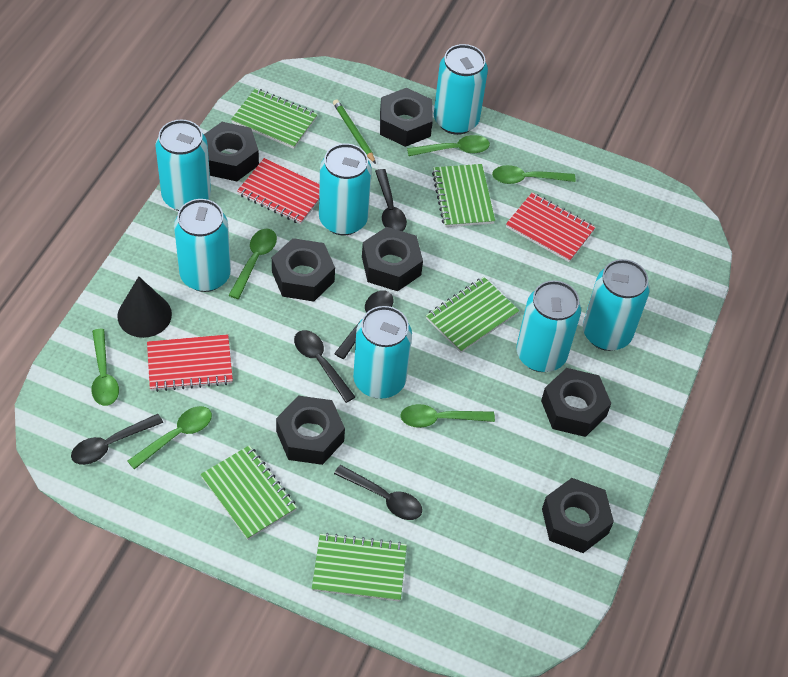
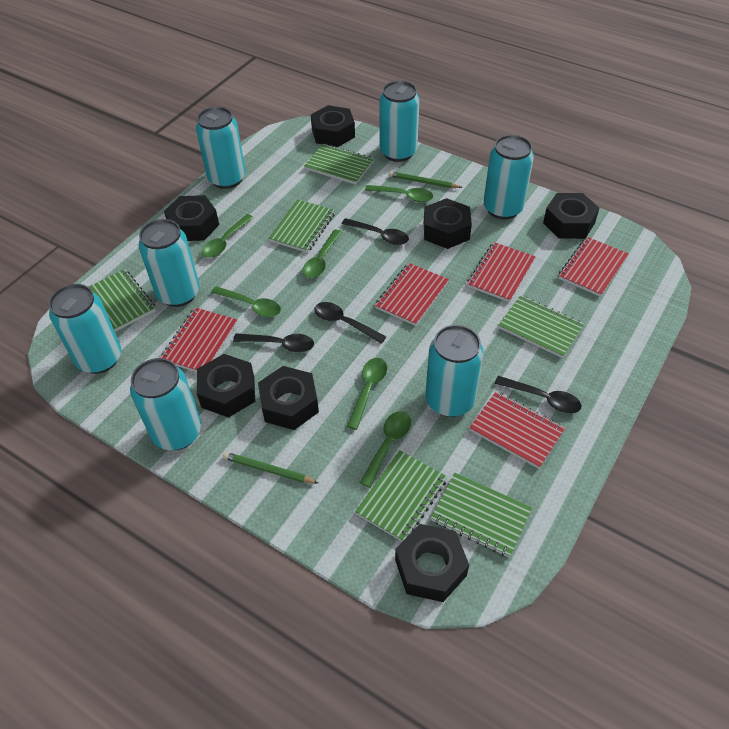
black cone: 1 -> 0
black spoon: 5 -> 4
green notebook: 5 -> 6
green pencil: 1 -> 2
red notebook: 3 -> 5

